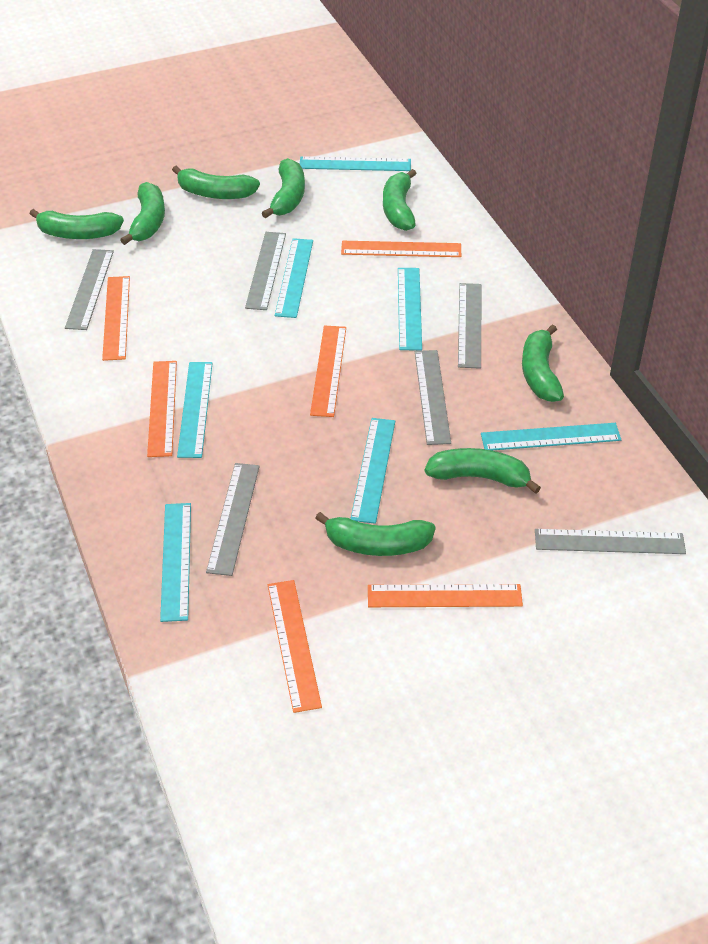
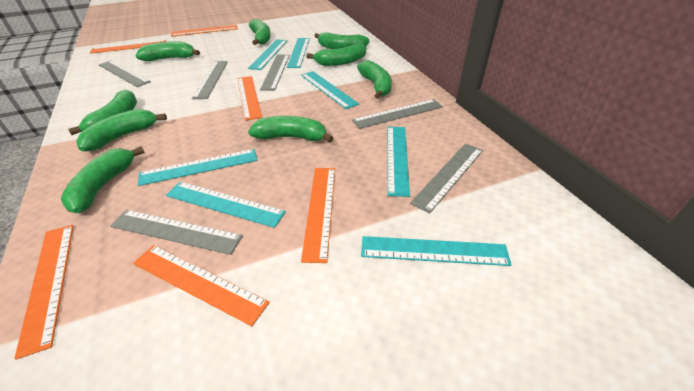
green banana: 8 -> 9

